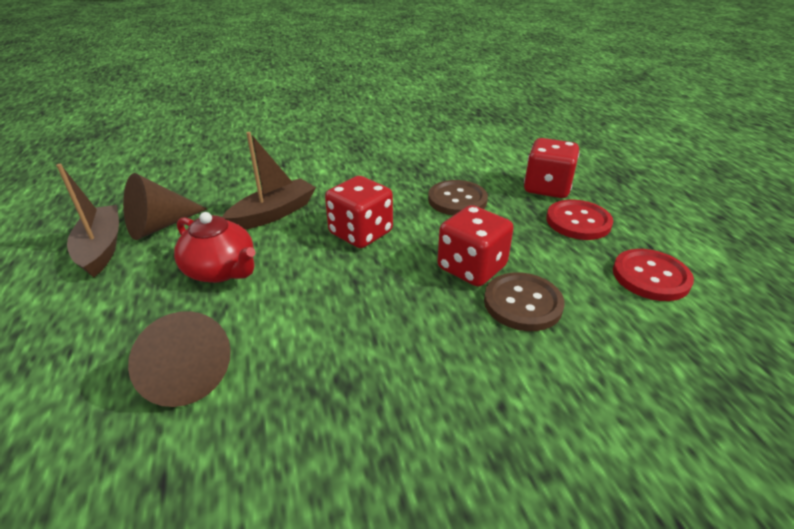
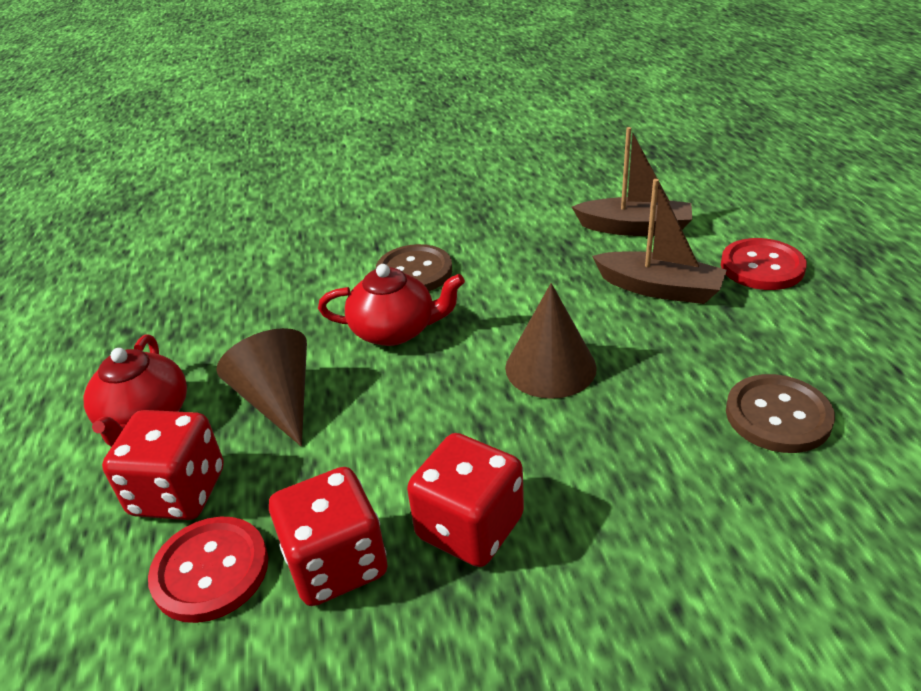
red teapot: 1 -> 2

